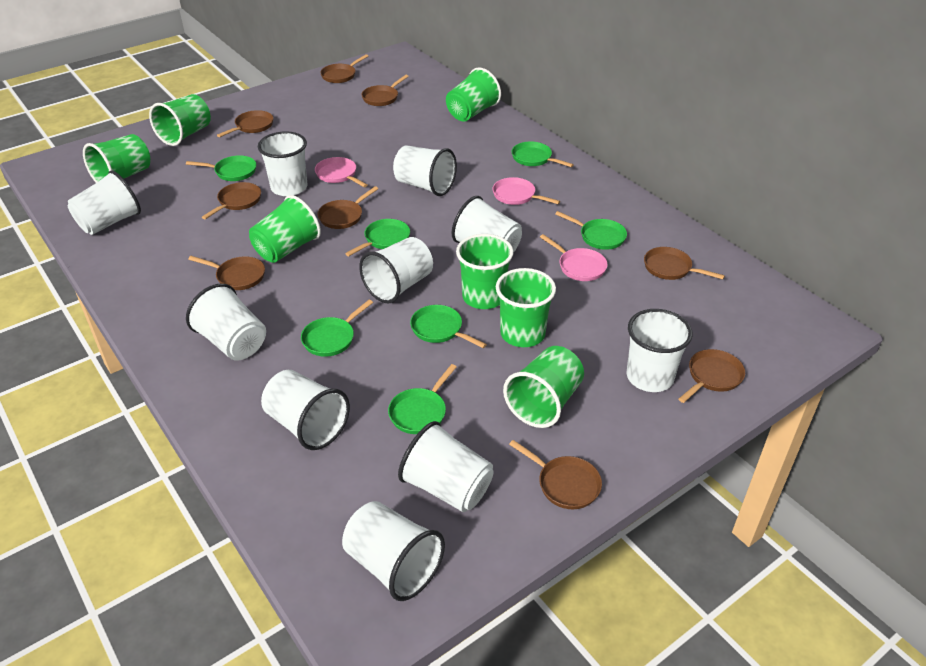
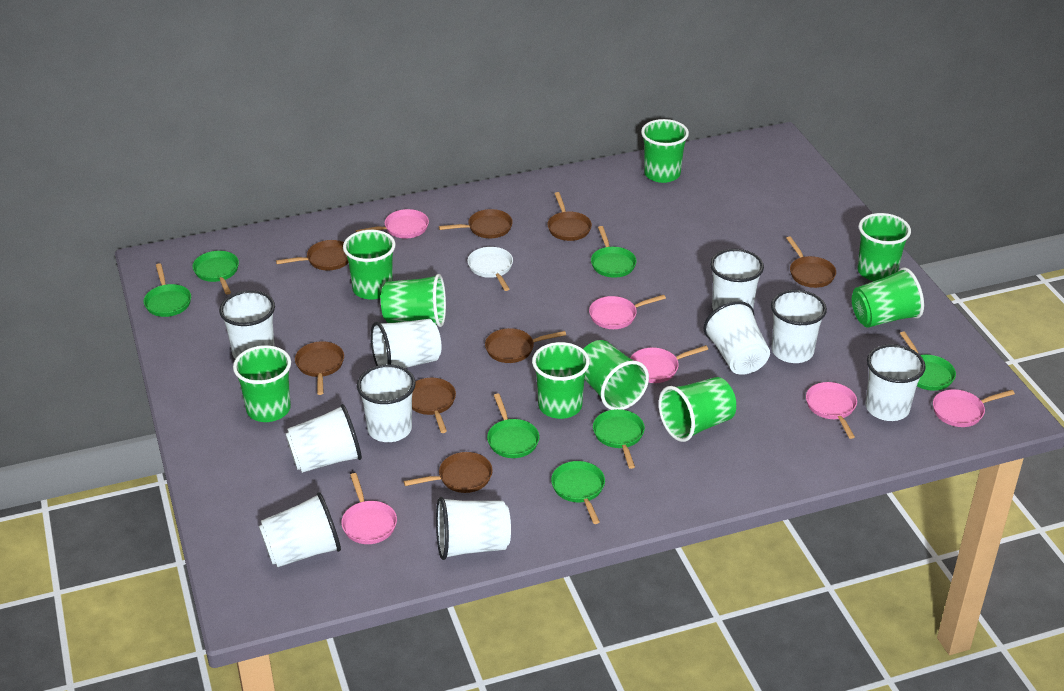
brown pan: 9 -> 8
green cup: 7 -> 9
pink pan: 3 -> 6
white pan: 0 -> 1

